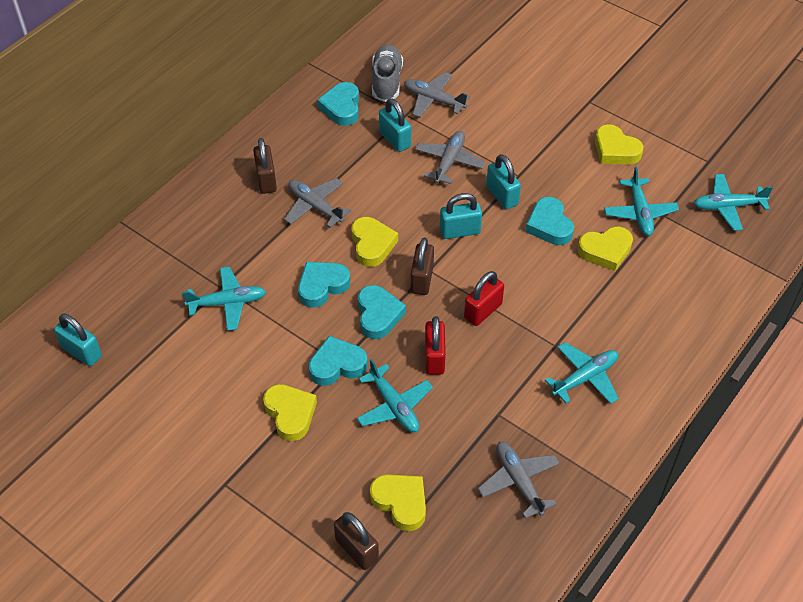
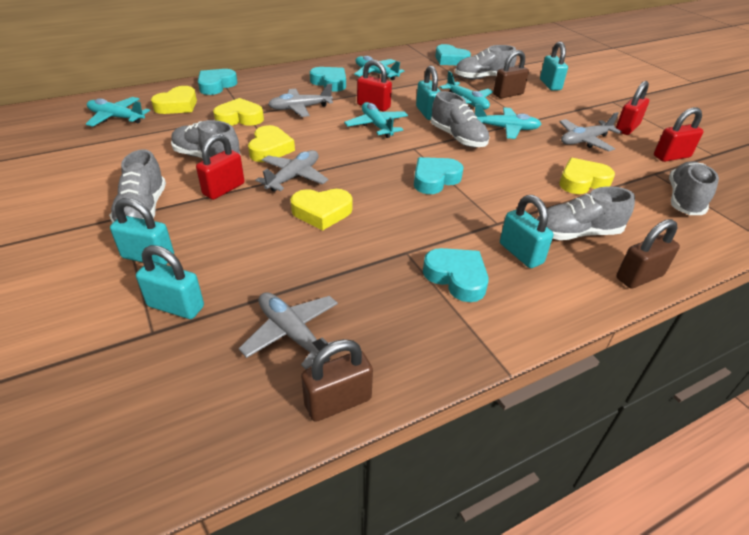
grey shoe: 1 -> 6
red padlock: 2 -> 4
turquoise padlock: 4 -> 5

